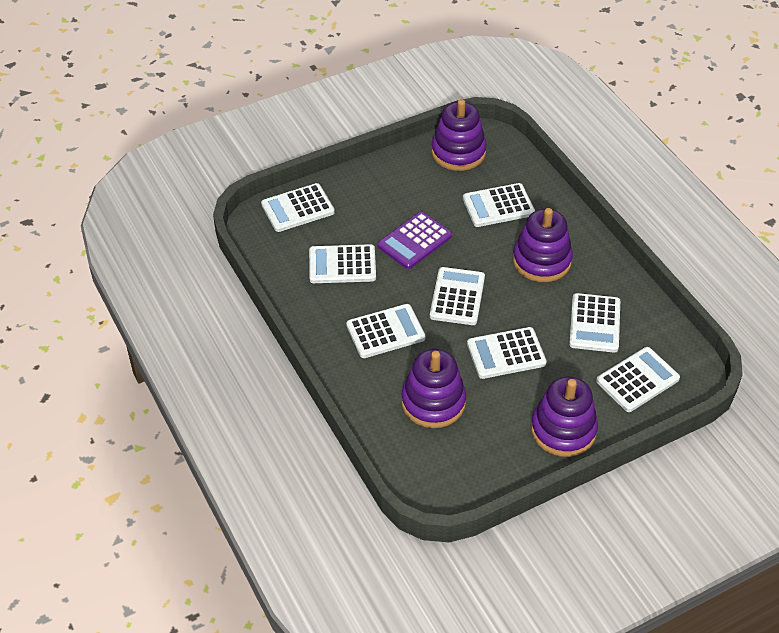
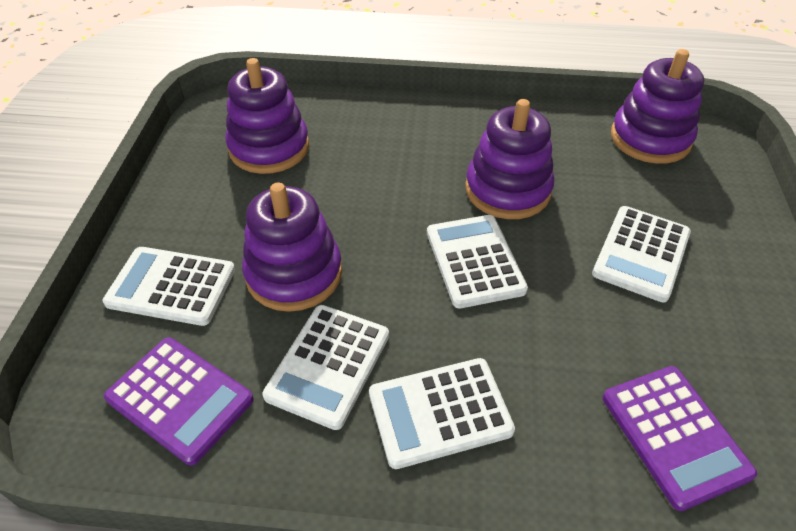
purple calculator: 1 -> 2
white calculator: 8 -> 5

